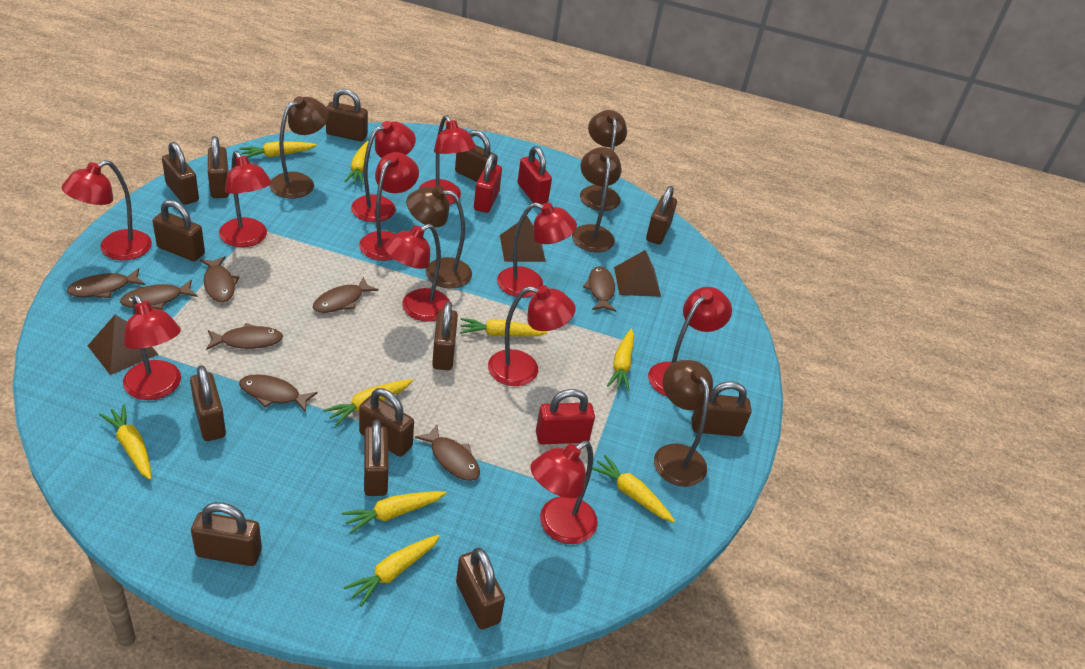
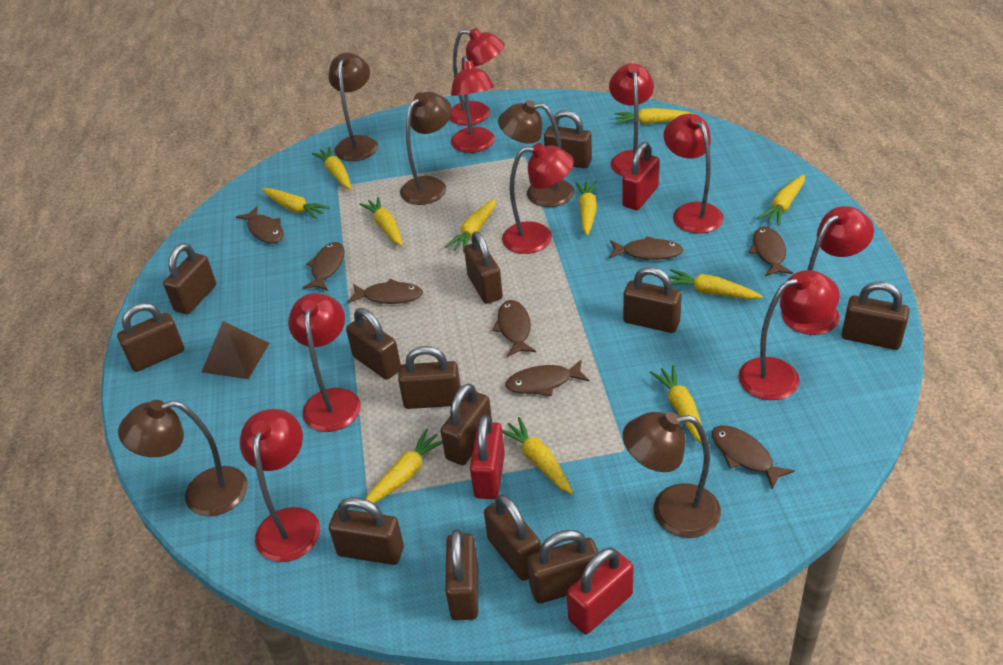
brown pyramid: 3 -> 1
red lamp: 11 -> 9
yellow carrot: 9 -> 11

